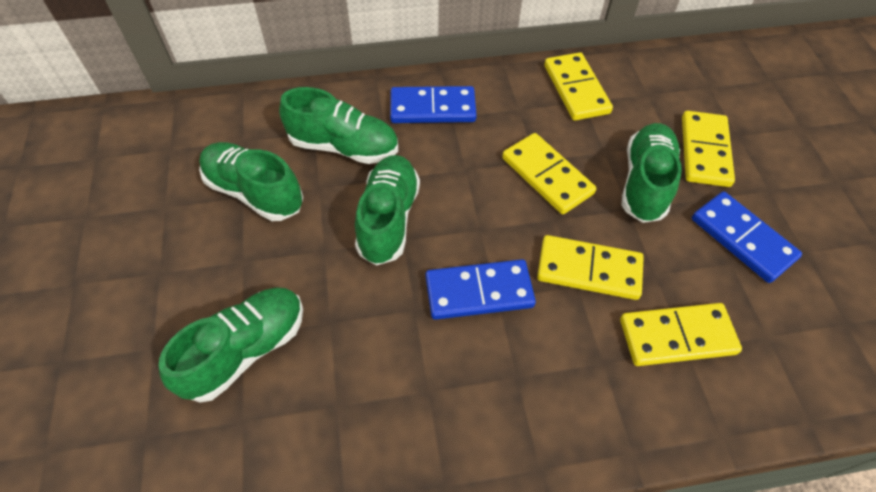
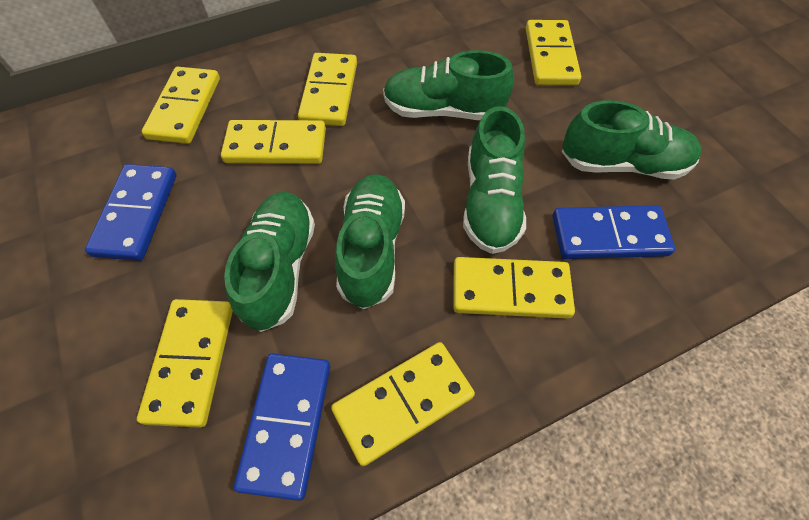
yellow domino: 5 -> 7

